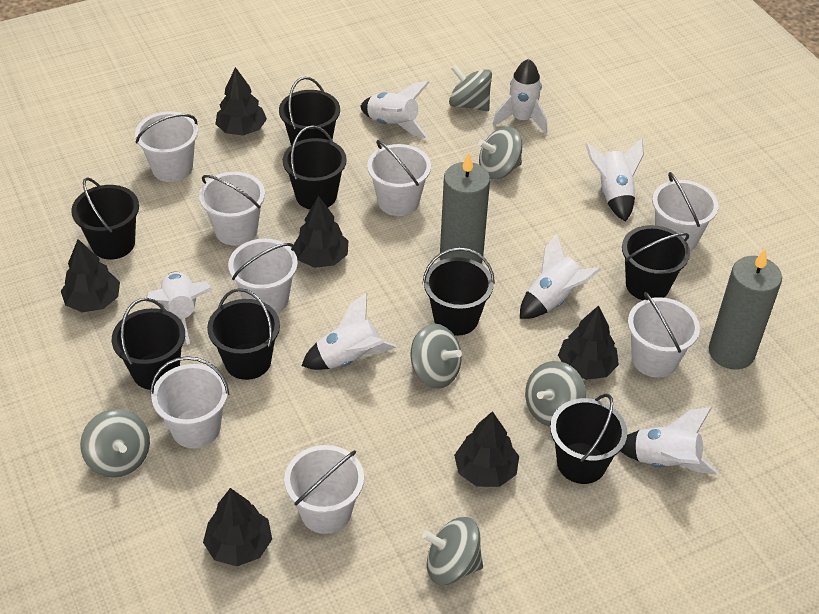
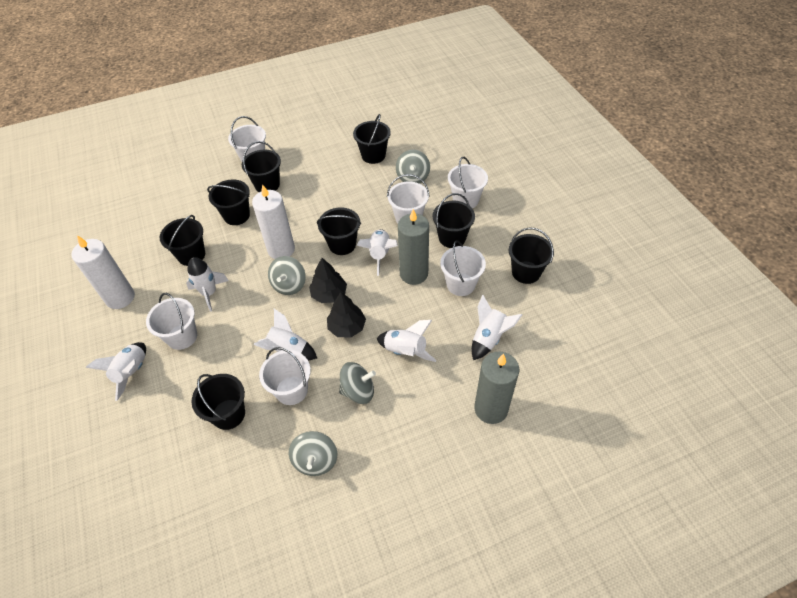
black tree: 6 -> 2
grey spinning top: 6 -> 4
white bucket: 8 -> 6
white candle: 0 -> 2
white rocket: 7 -> 6

